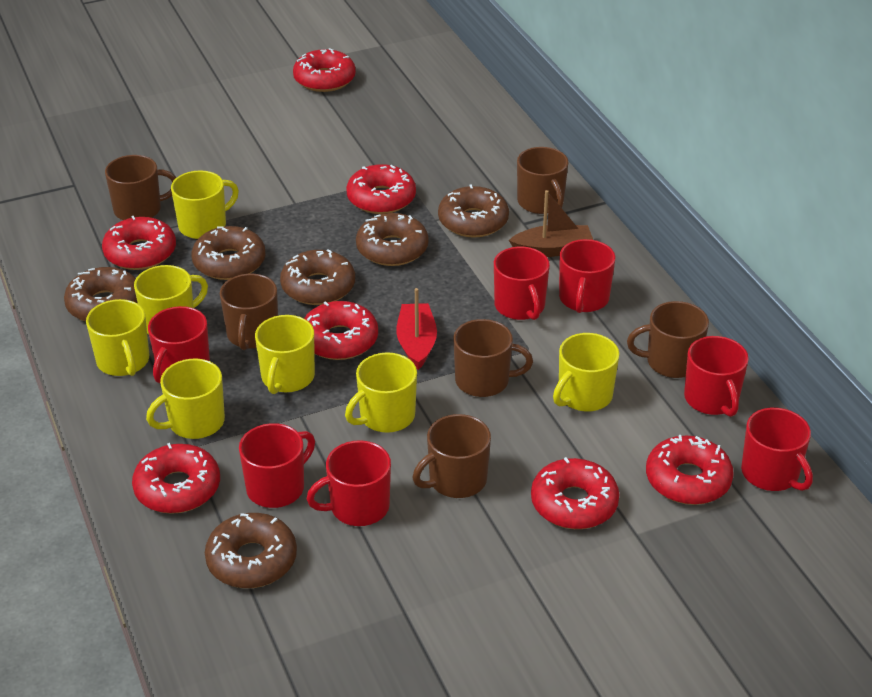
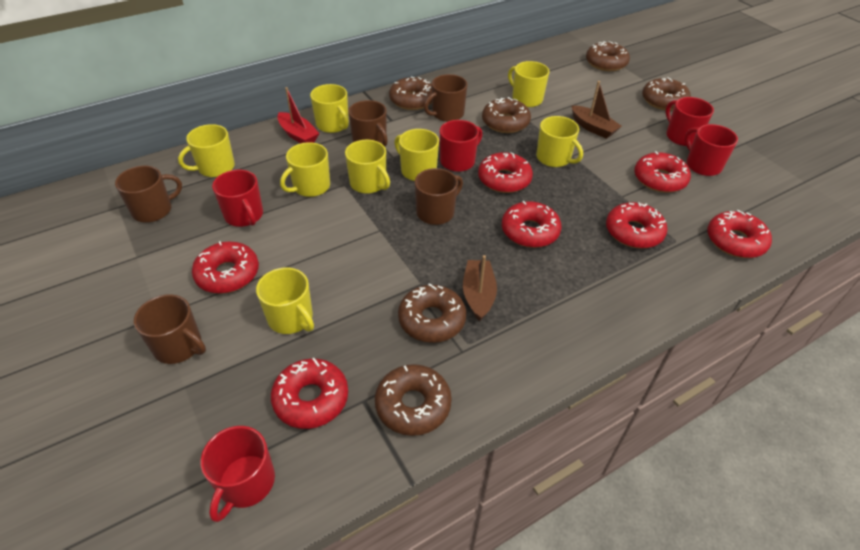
brown boat: 1 -> 2
brown mug: 6 -> 5
red mug: 7 -> 5
yellow mug: 7 -> 8

